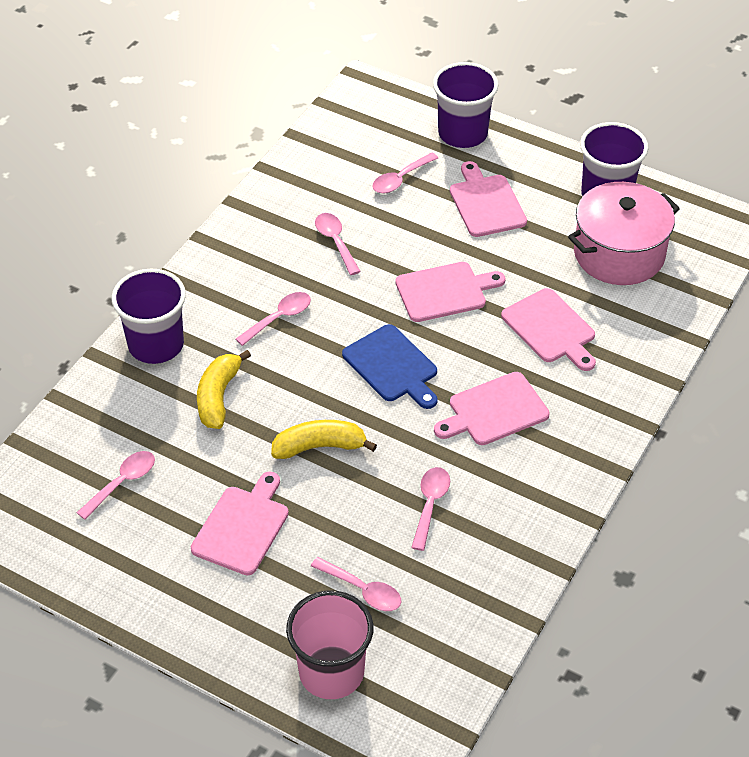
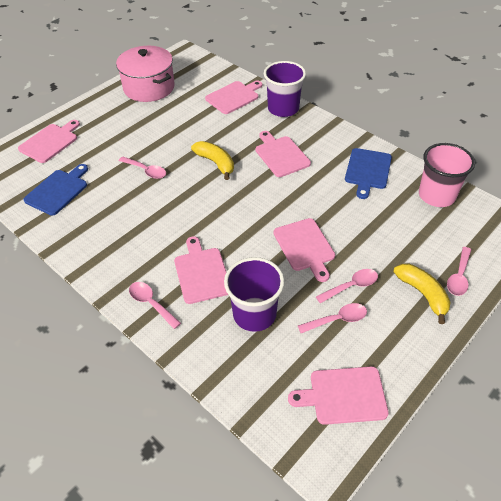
blue cutting board: 1 -> 2
pink cutting board: 5 -> 6
pink spoon: 6 -> 5
purple cup: 3 -> 2

